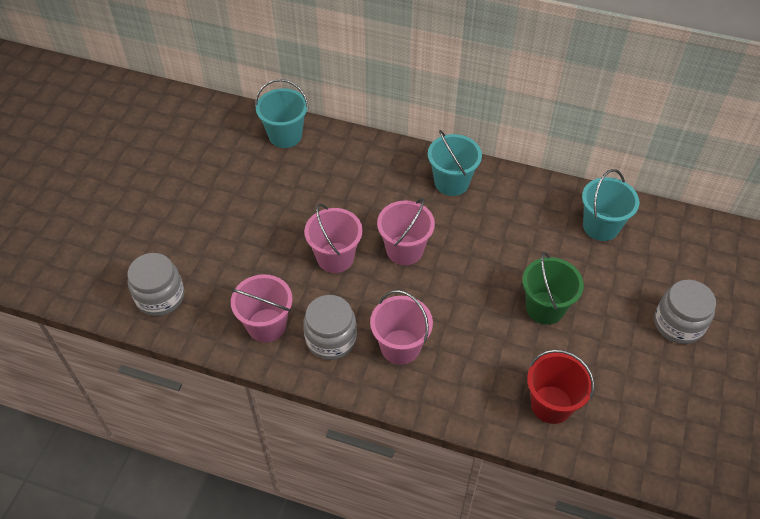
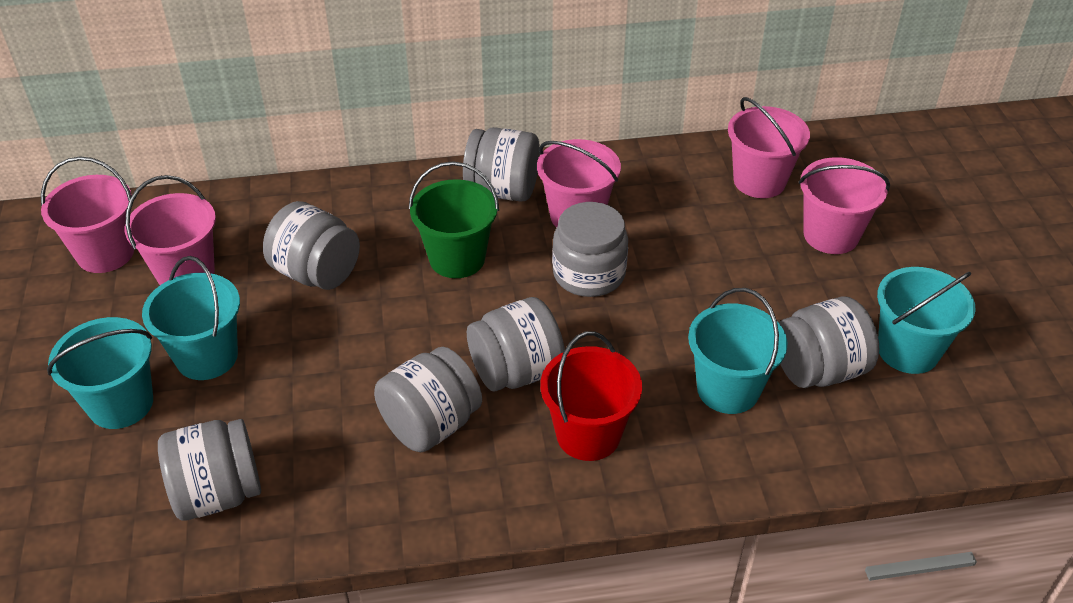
grey jar: 3 -> 7
pink bucket: 4 -> 5
turquoise bucket: 3 -> 4

